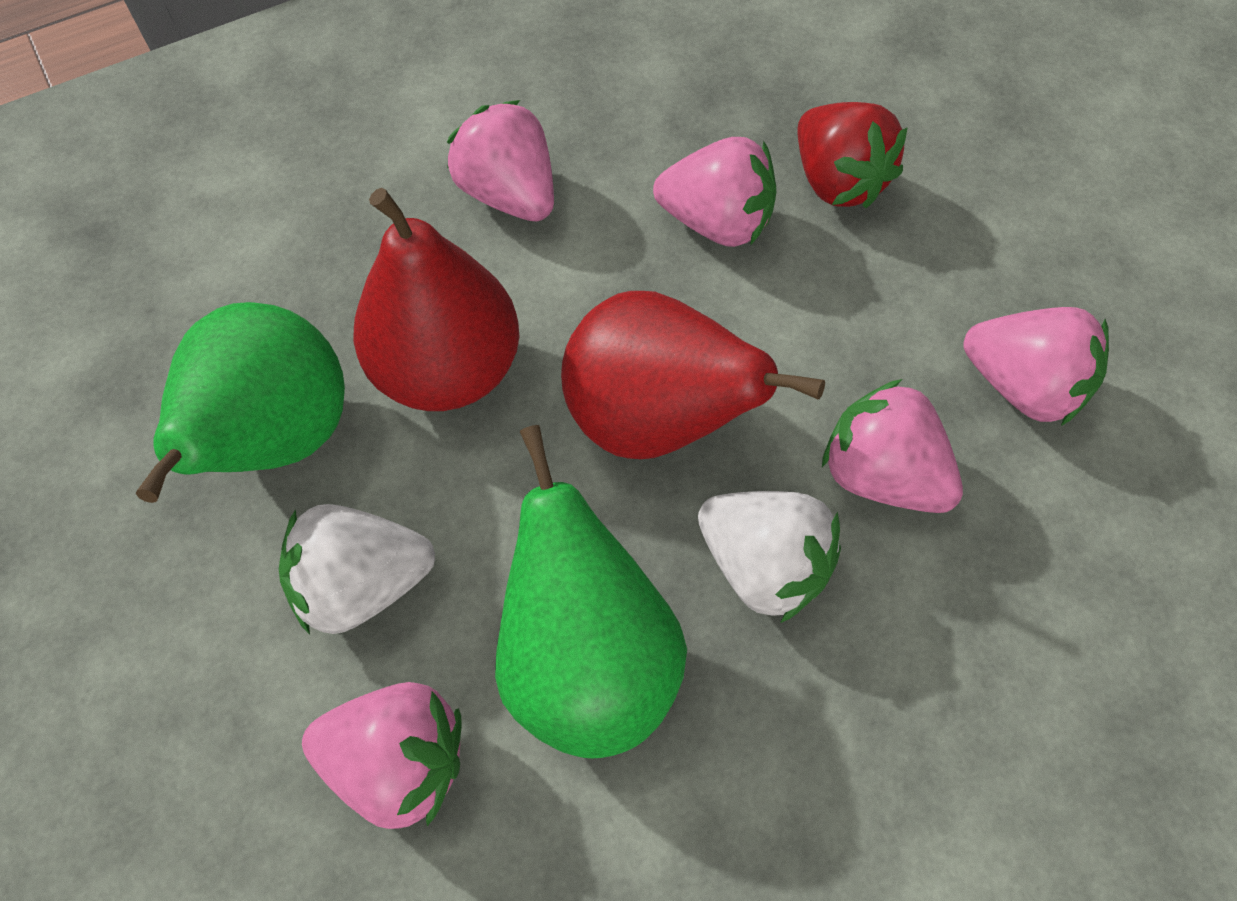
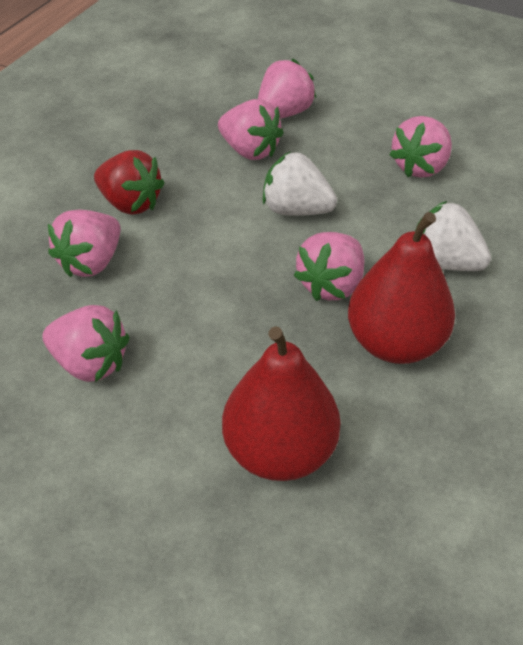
green pear: 2 -> 0
pink strawberry: 5 -> 6

